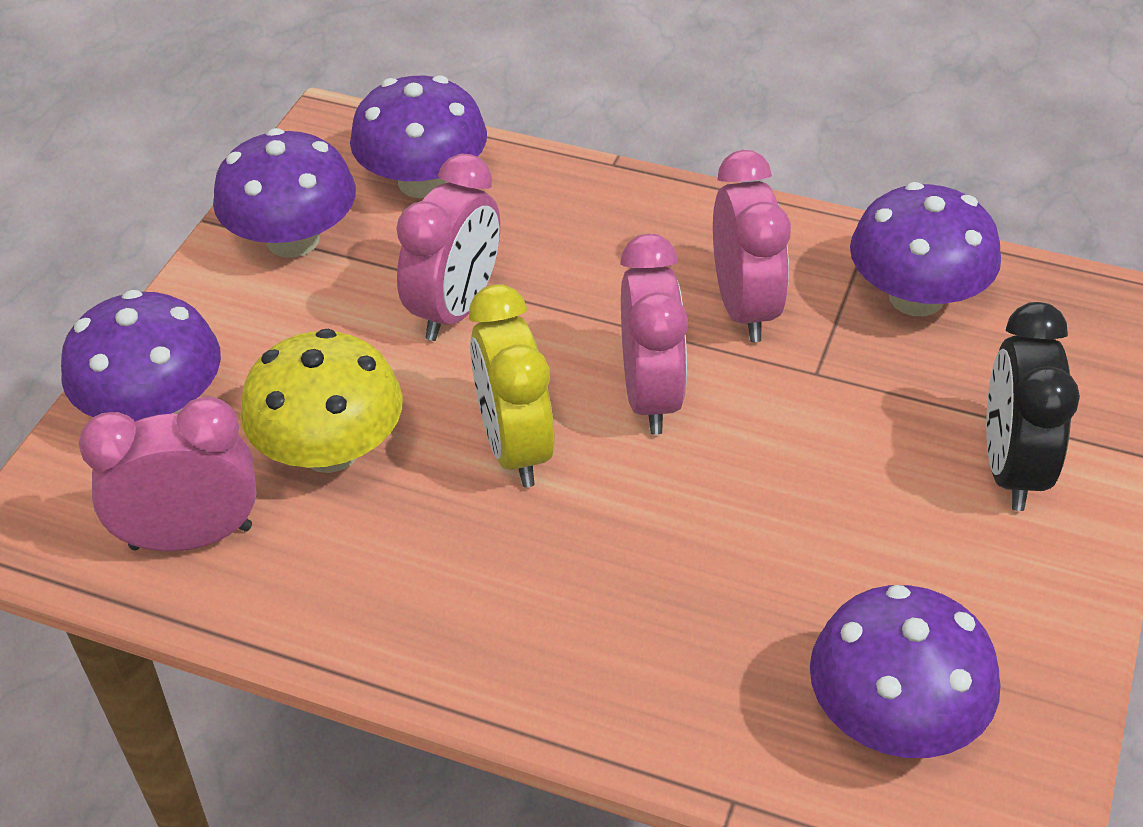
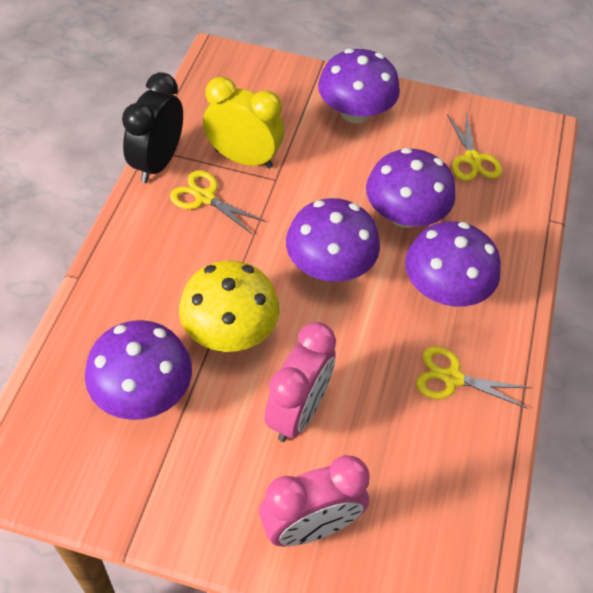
pink clock: 4 -> 2
yellow scissors: 0 -> 3

